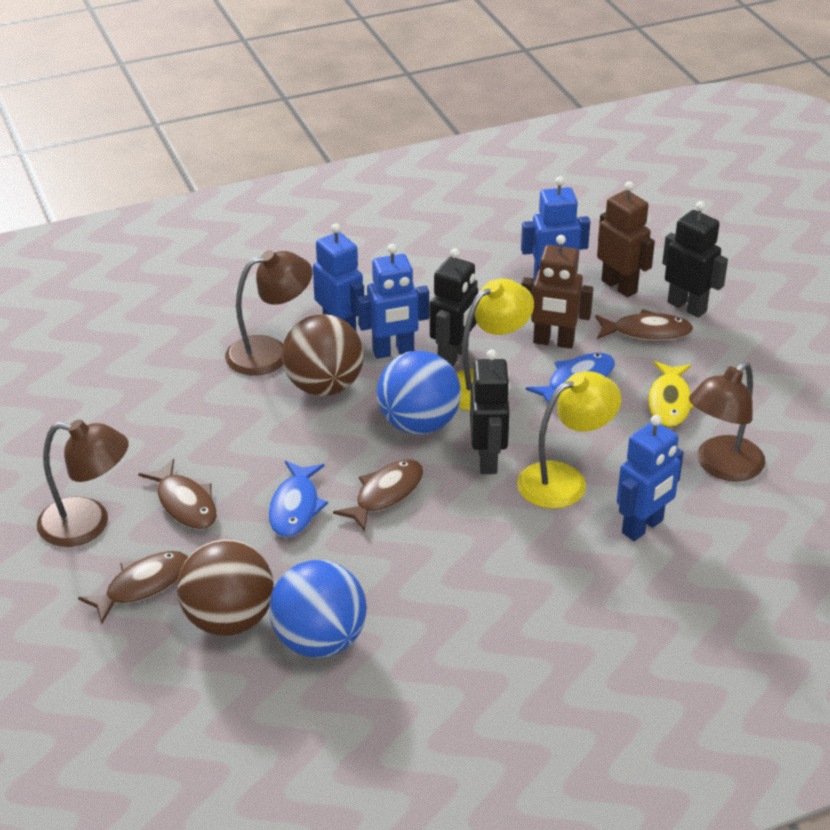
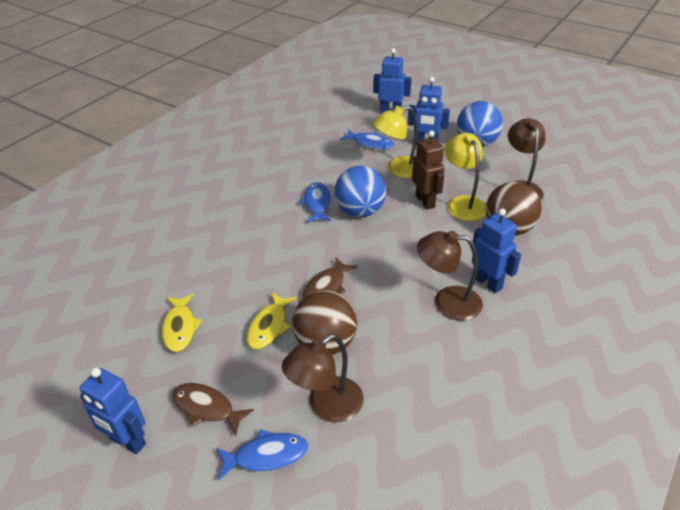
black robot: 3 -> 0
blue fish: 2 -> 3
brown fish: 4 -> 2
brown robot: 2 -> 1
yellow fish: 1 -> 2

